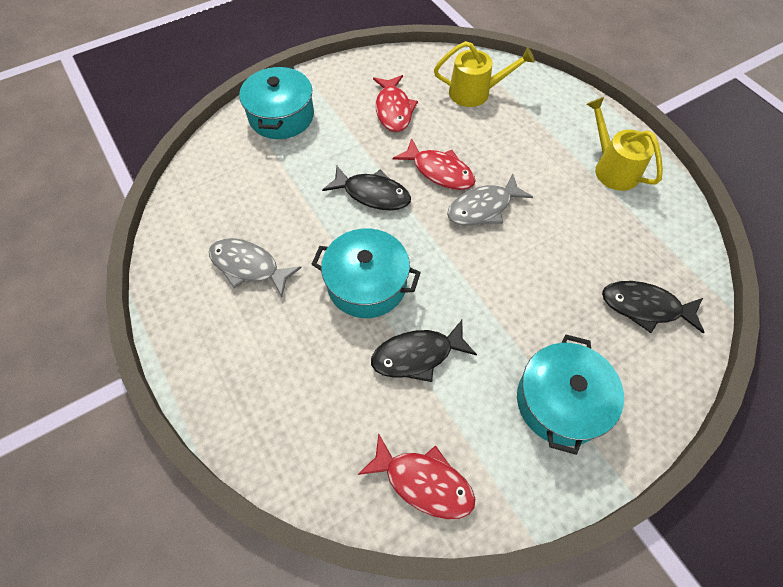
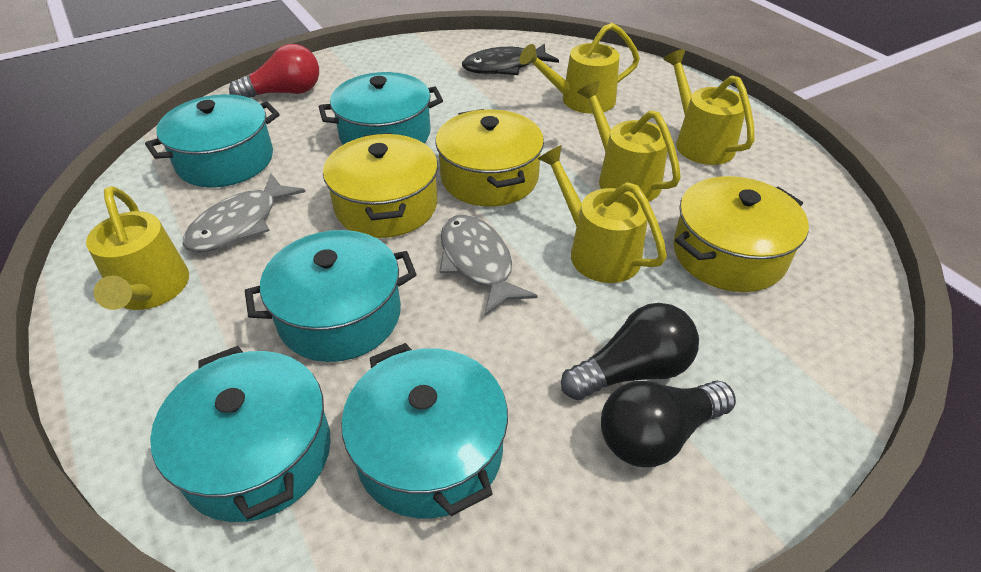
black fish: 3 -> 1
black light bulb: 0 -> 2
red fish: 3 -> 0
red light bulb: 0 -> 1
turquoise pot: 3 -> 5
yellow pot: 0 -> 3
yellow watering can: 2 -> 5

